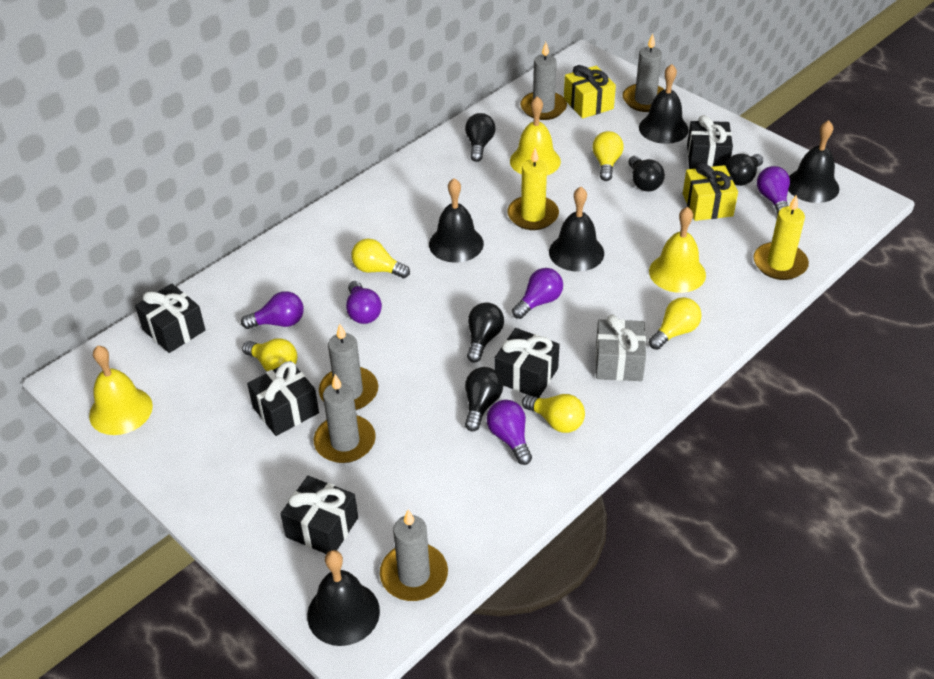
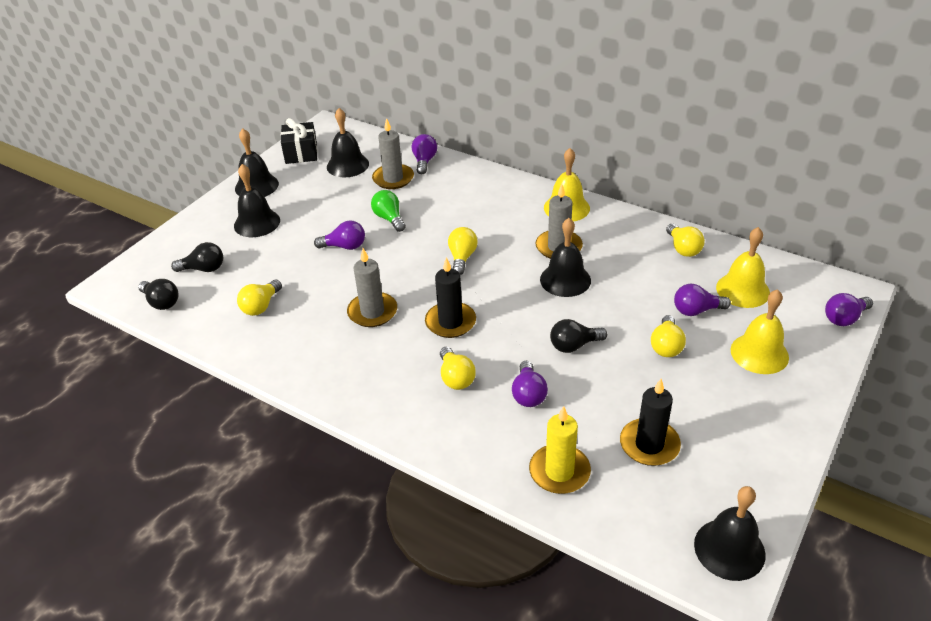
black candle: 0 -> 2
black gift: 5 -> 1
black light bulb: 5 -> 3
green light bulb: 0 -> 1
grey candle: 5 -> 3
grey gift: 1 -> 0
yellow candle: 2 -> 1
yellow gift: 2 -> 0

